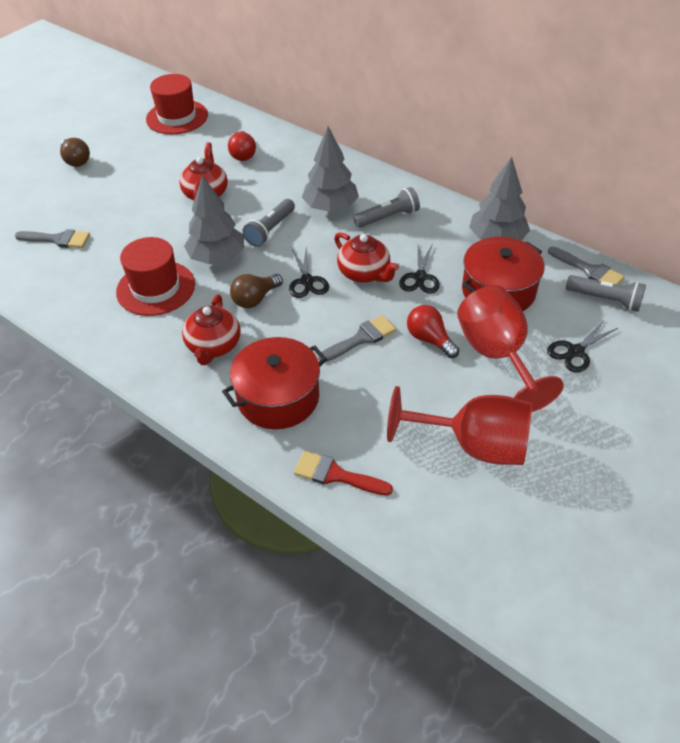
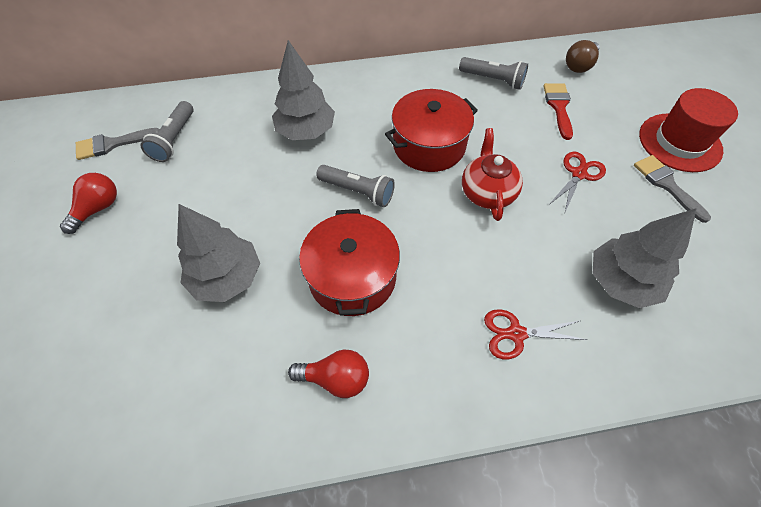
black scissors: 3 -> 0
brown light bulb: 2 -> 1
grey brush: 3 -> 2
red goblet: 2 -> 0
red hat: 2 -> 1
red scissors: 0 -> 2
red teapot: 3 -> 1

